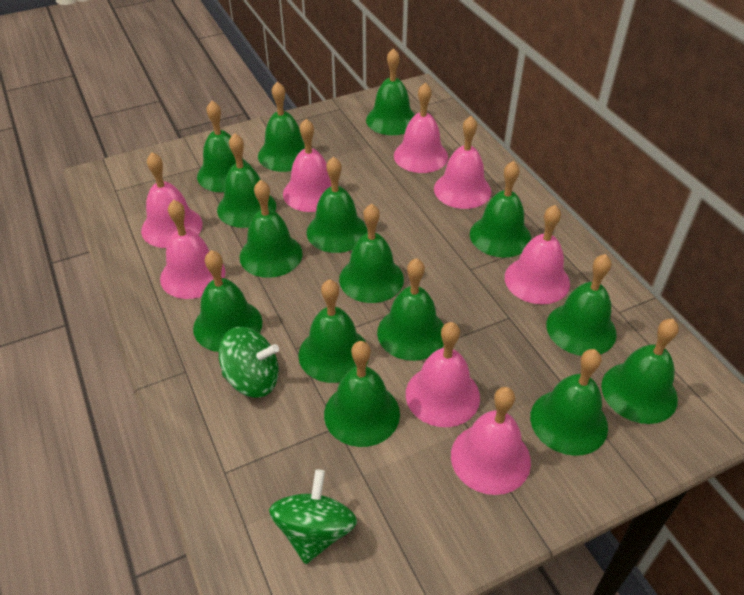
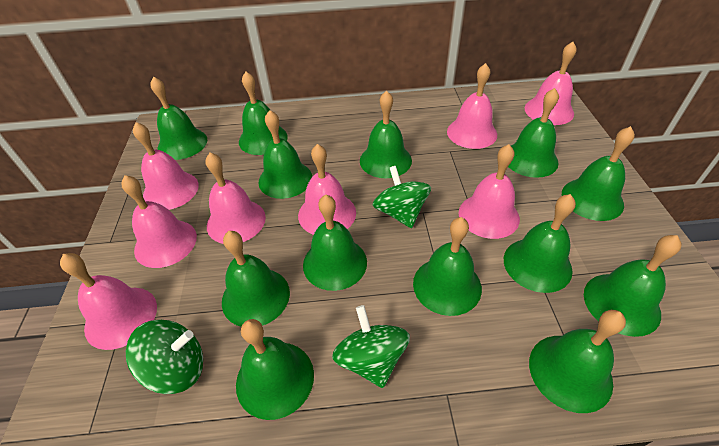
green bell: 15 -> 13
green spinning top: 2 -> 3

